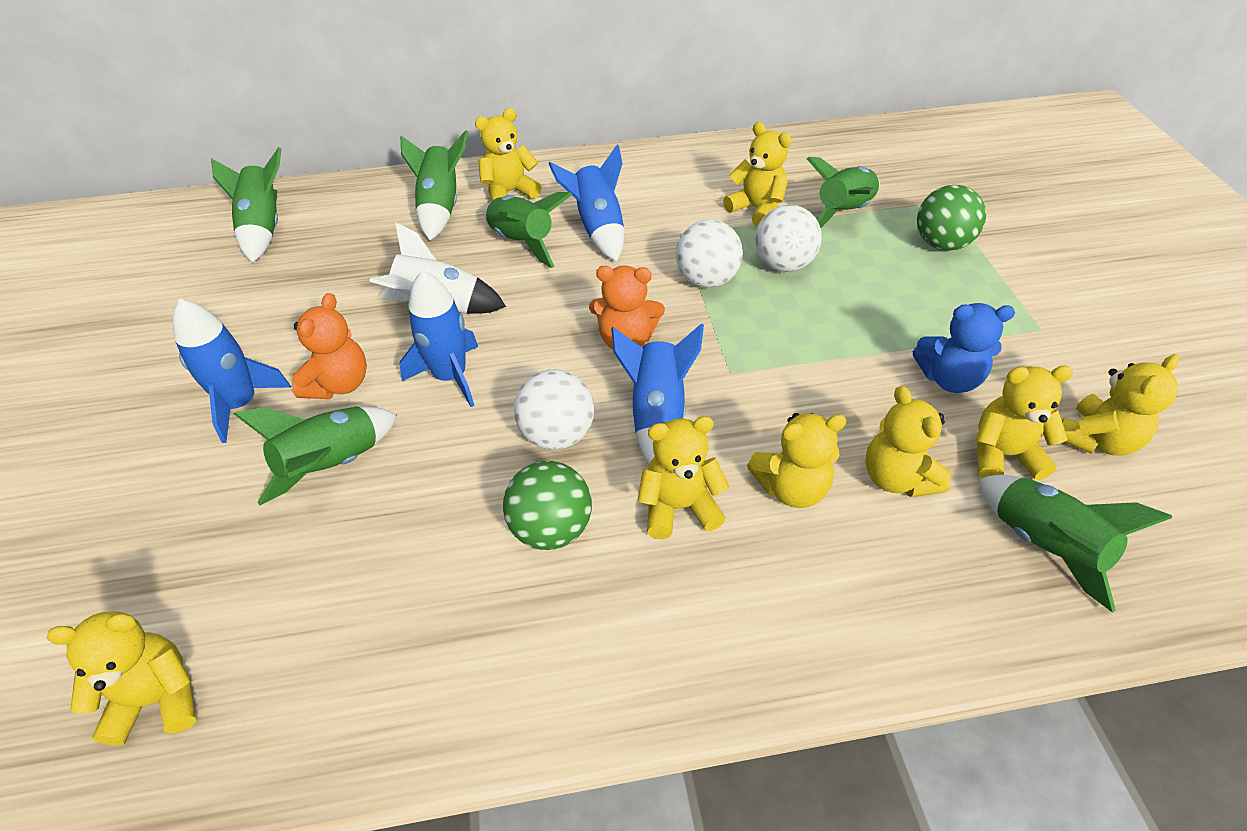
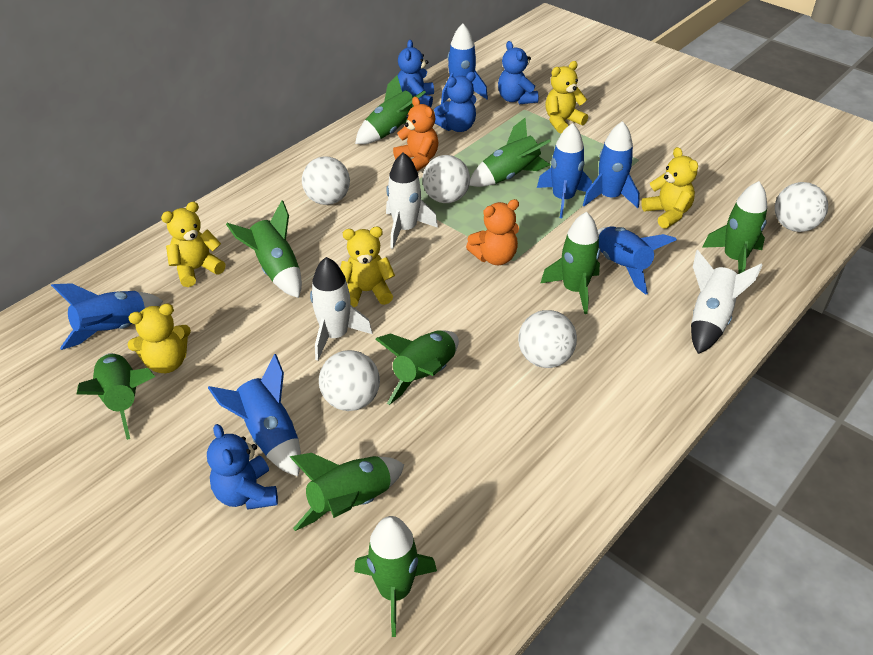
blue rocket: 4 -> 6
blue teddy bear: 1 -> 4
green ball: 2 -> 0
green rocket: 6 -> 9
white ball: 3 -> 5
white rocket: 1 -> 3
yellow teddy bear: 8 -> 5

